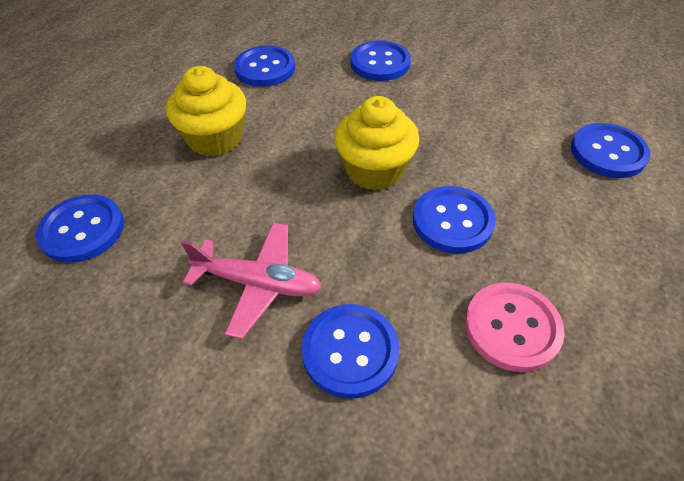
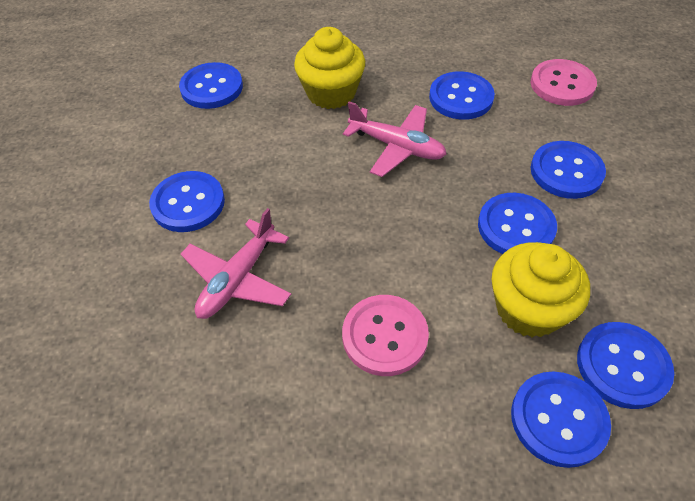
blue button: 6 -> 7
pink button: 1 -> 2
pink plane: 1 -> 2

